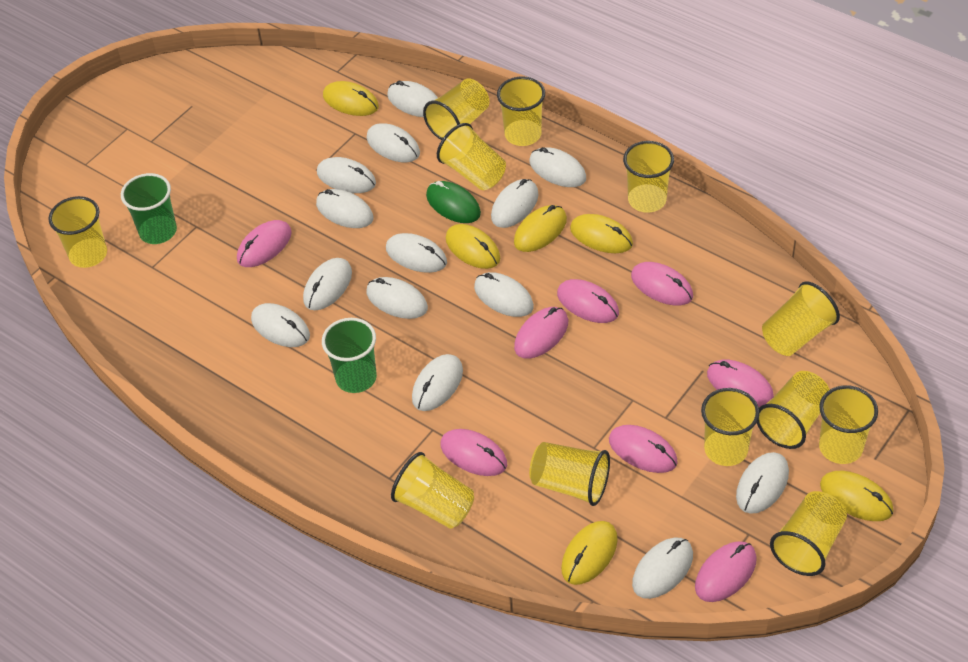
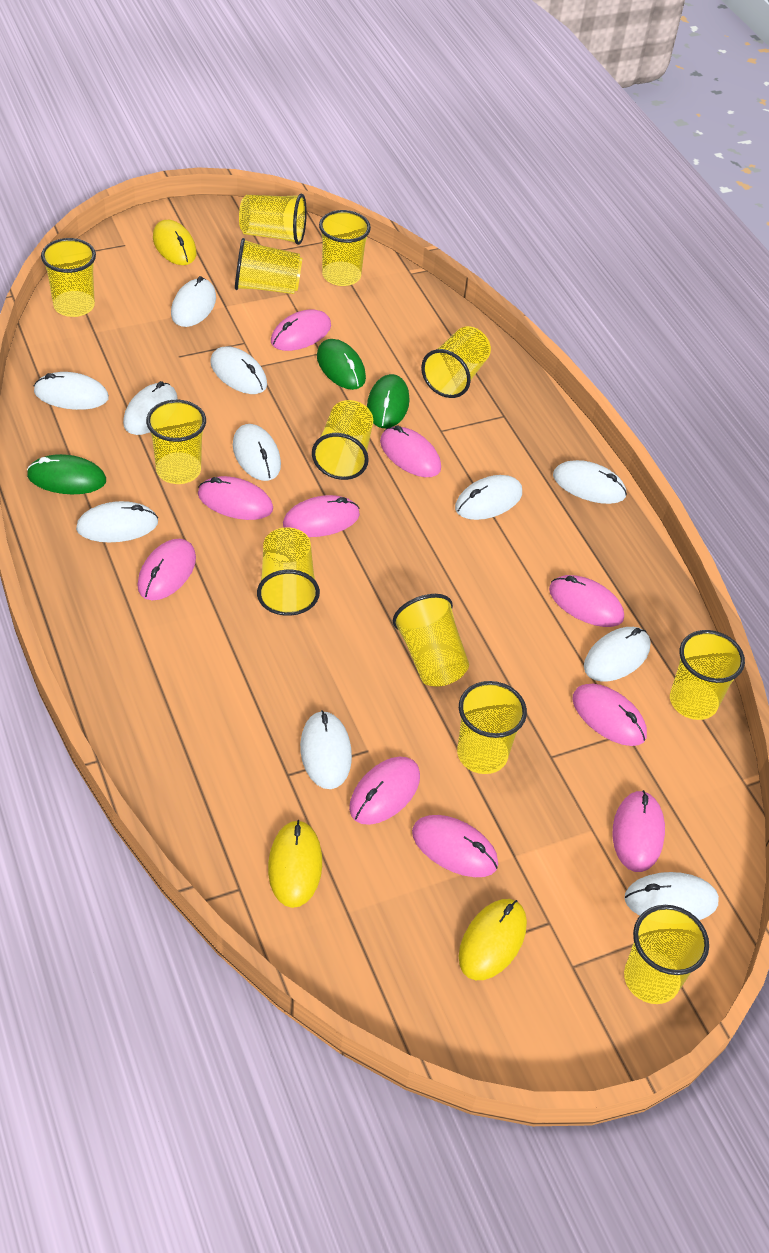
green cup: 2 -> 0
green mouse: 1 -> 3
pink mouse: 8 -> 10
white mouse: 14 -> 11
yellow mouse: 6 -> 3

